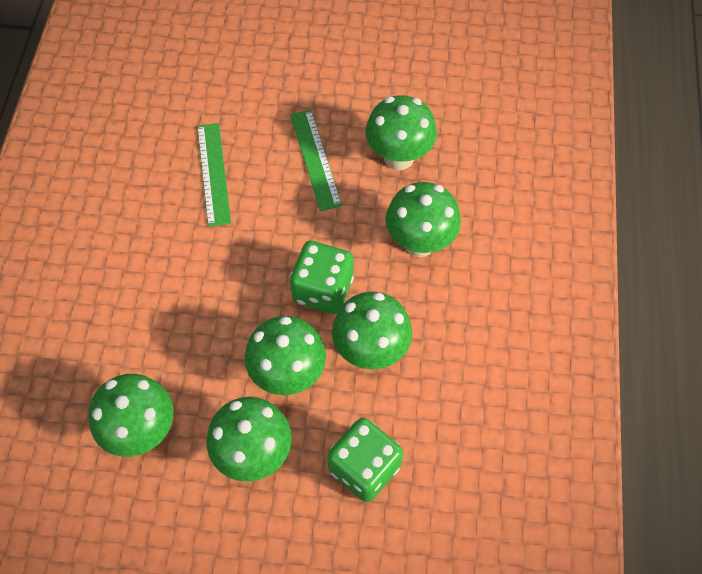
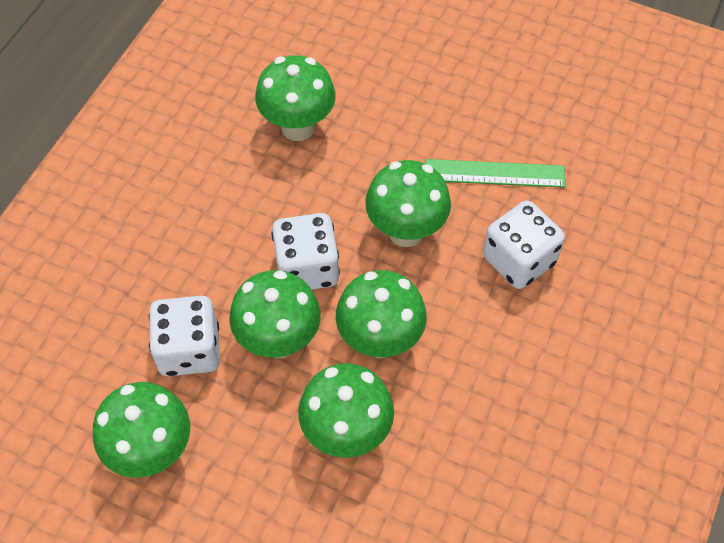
green dice: 2 -> 0
green ruler: 2 -> 1
white dice: 0 -> 3

